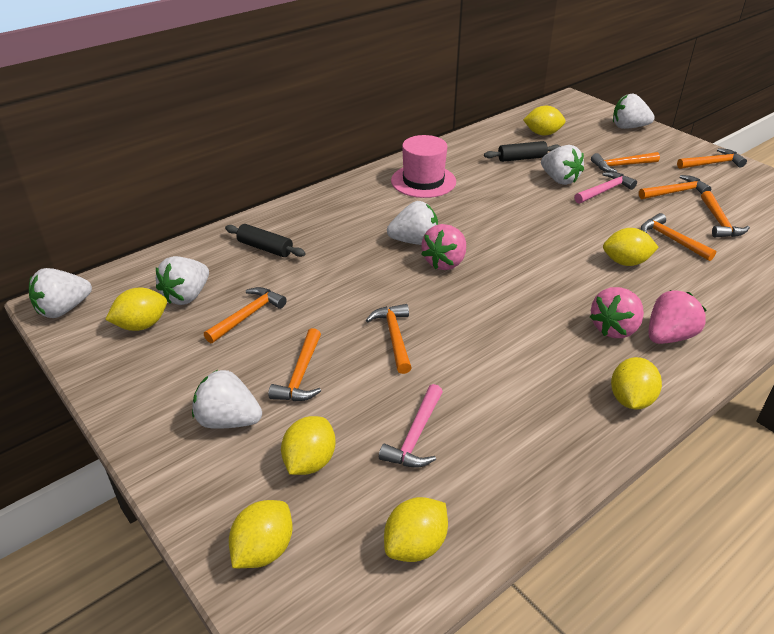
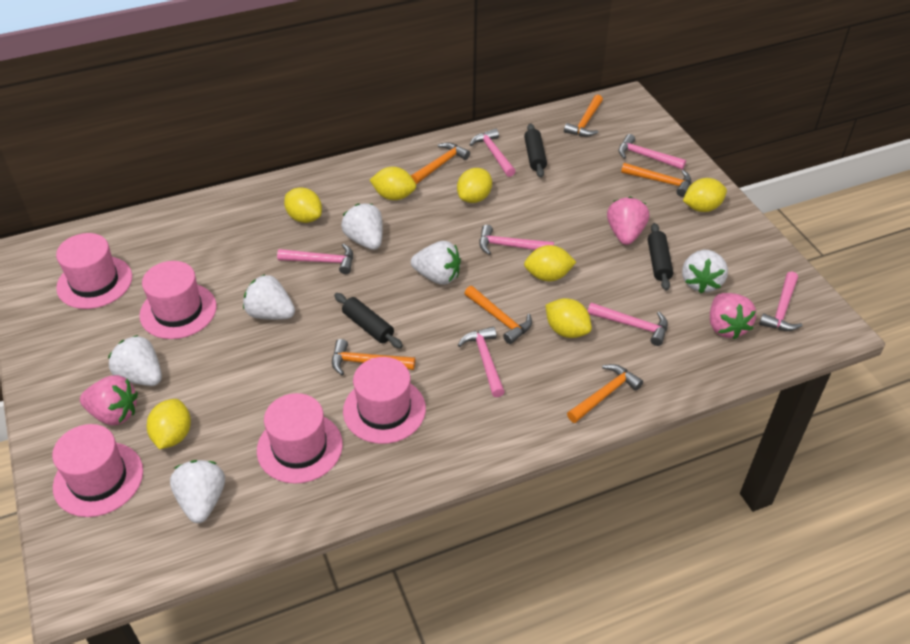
black rolling pin: 2 -> 3
orange hammer: 8 -> 6
pink hammer: 2 -> 7
pink hat: 1 -> 5

